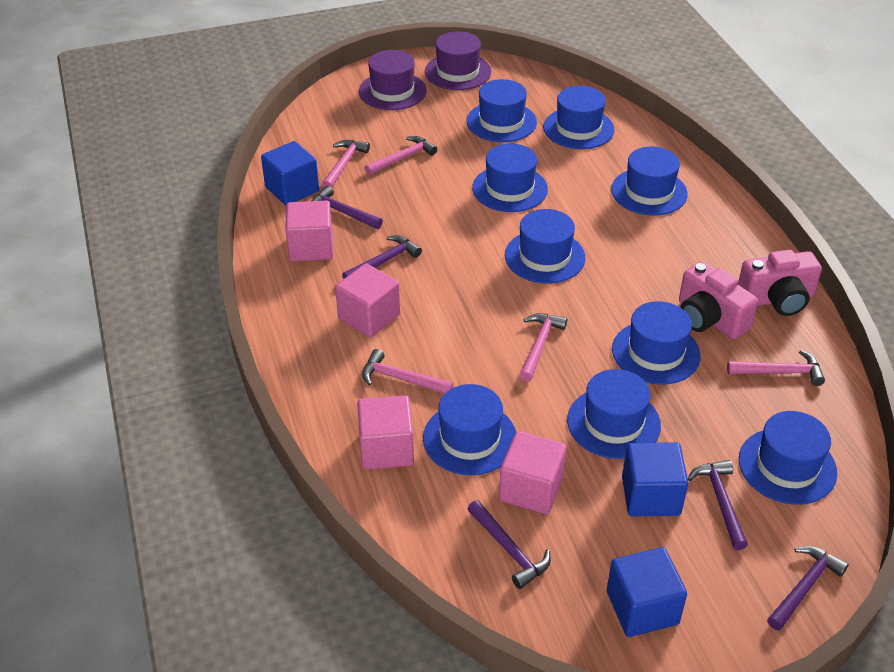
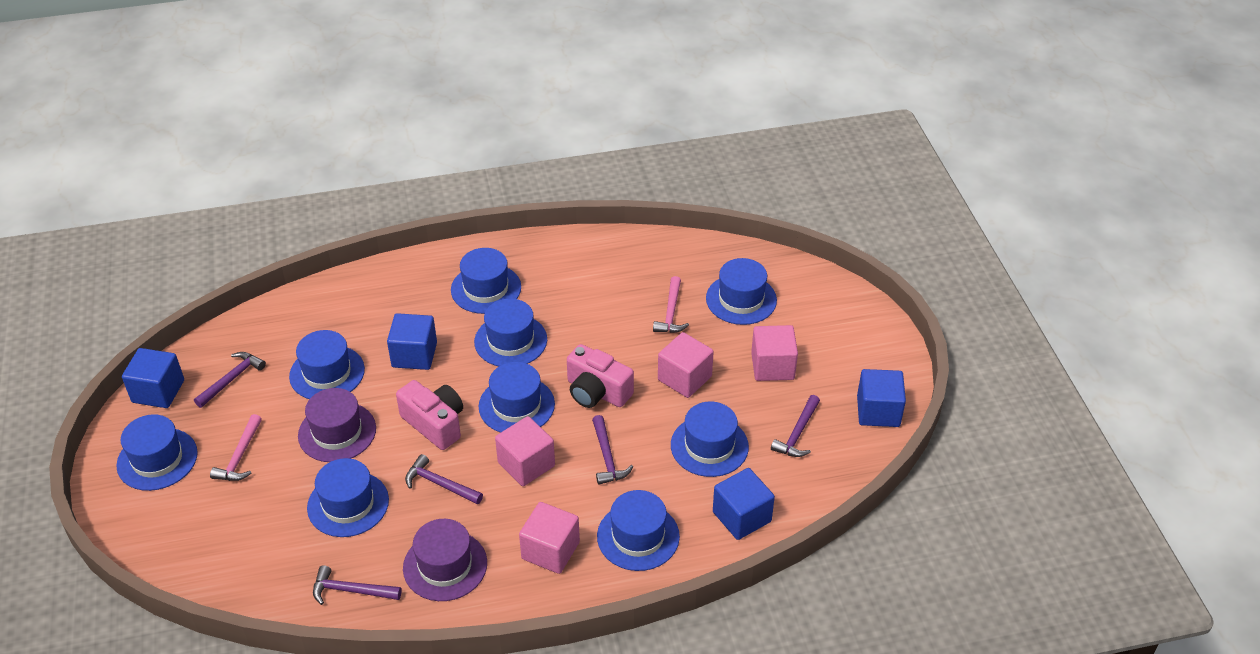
blue cube: 3 -> 4
pink hammer: 5 -> 2

